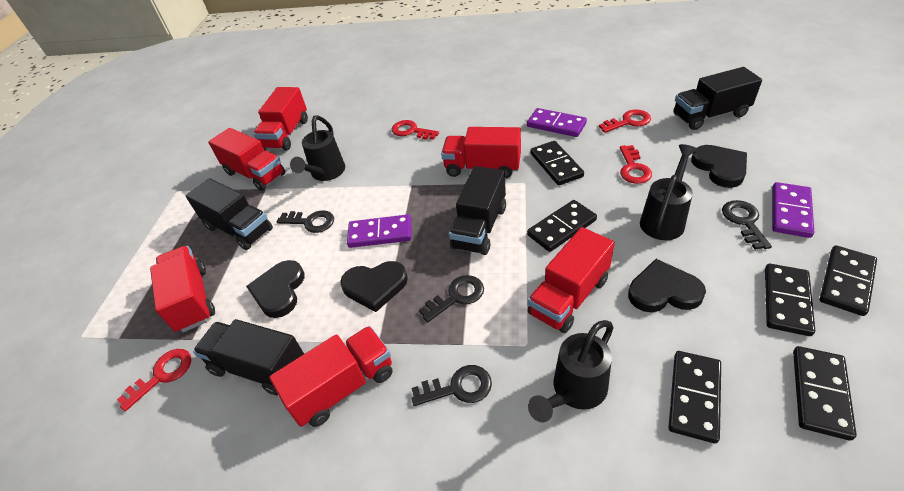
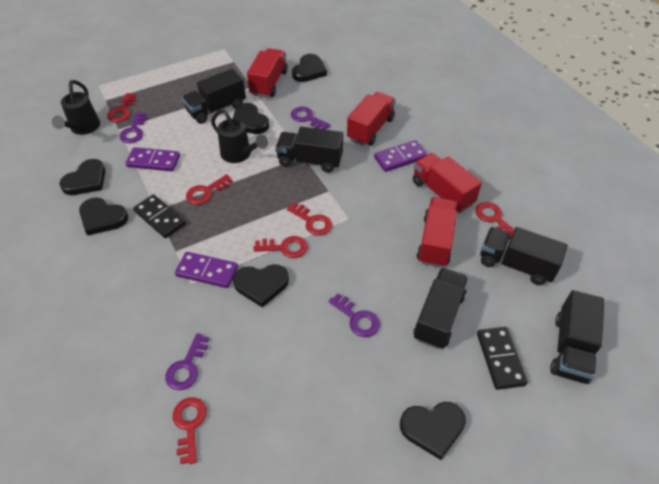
black domino: 6 -> 2
black heart: 4 -> 6
black key: 4 -> 0
black truck: 4 -> 5
black watering can: 3 -> 2
purple key: 0 -> 4
red key: 4 -> 6
red truck: 6 -> 4

